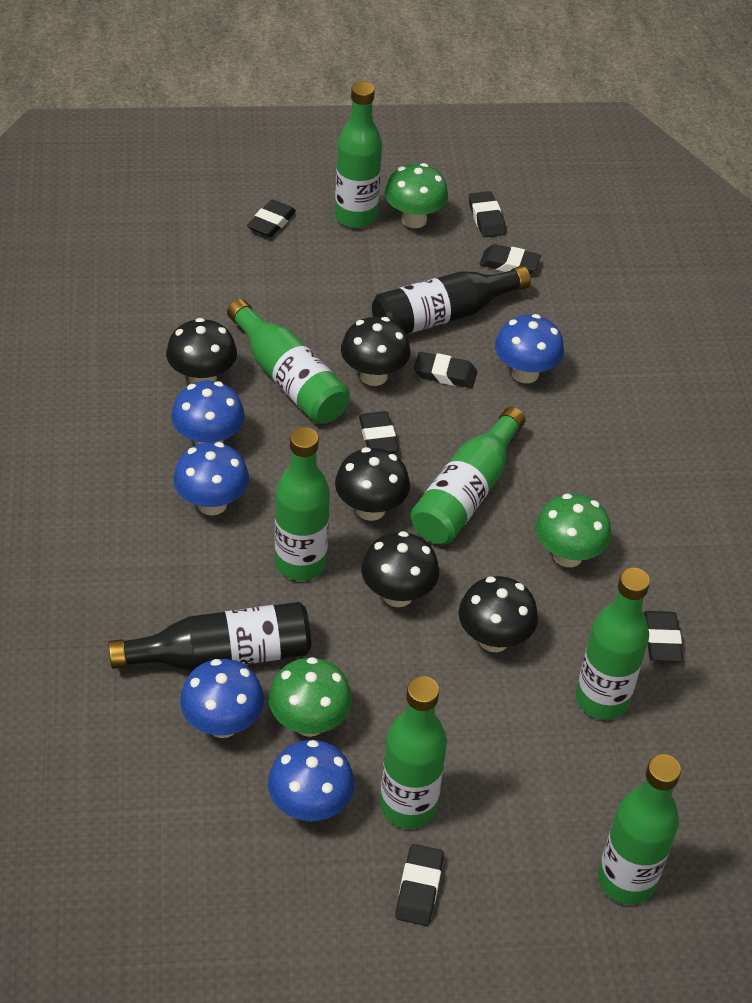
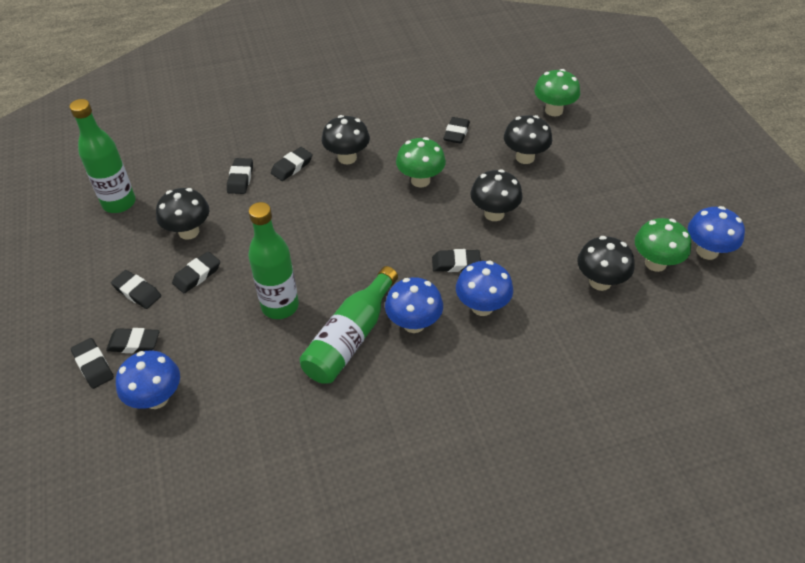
black bottle: 2 -> 0
black eraser: 7 -> 8
blue mushroom: 5 -> 4
green bottle: 7 -> 3

